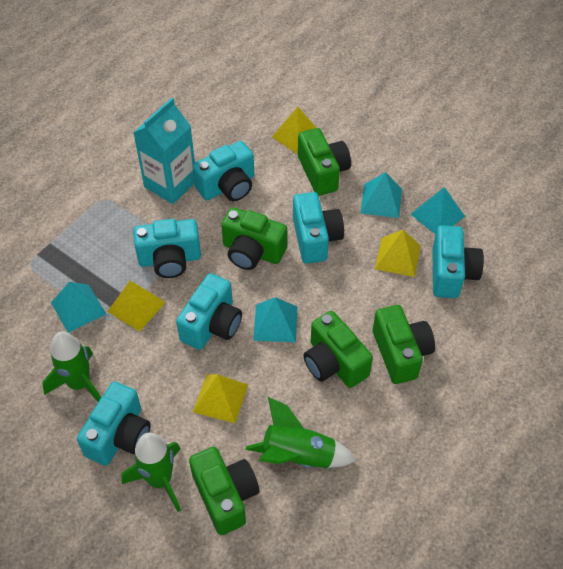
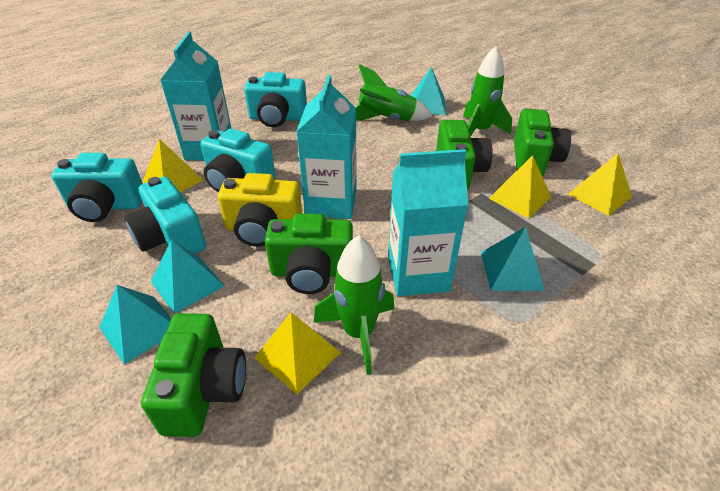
green camera: 5 -> 4
turquoise camera: 6 -> 4
turquoise carton: 1 -> 3
yellow camera: 0 -> 1

